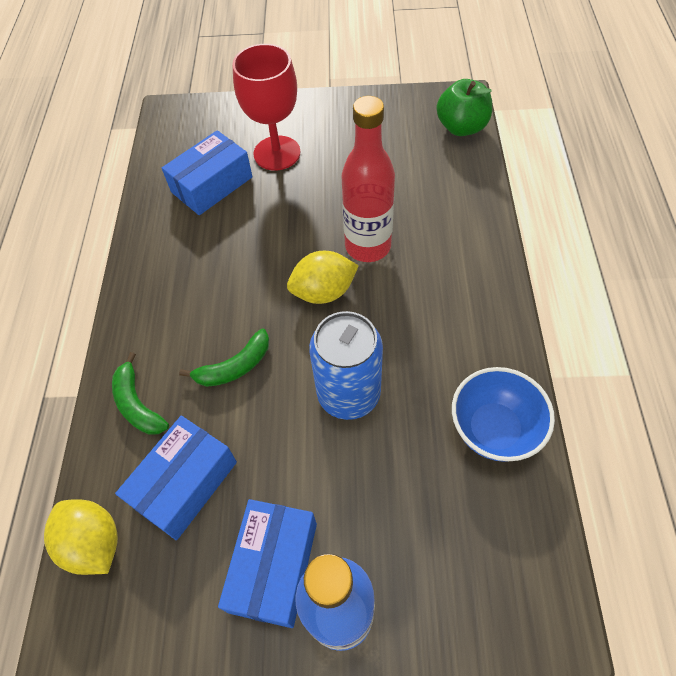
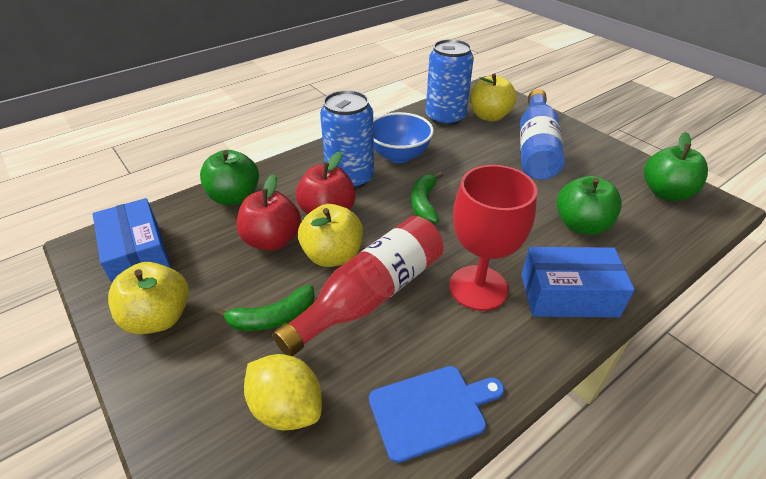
blue box: 3 -> 2
blue can: 1 -> 2
blue cutting board: 0 -> 1
green apple: 1 -> 3
red apple: 0 -> 2
yellow apple: 0 -> 3
yellow lemon: 2 -> 1

